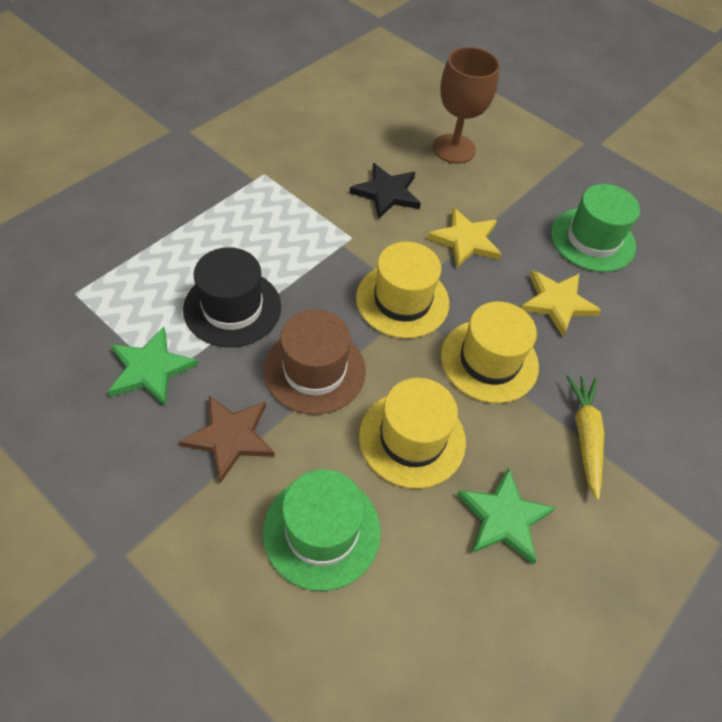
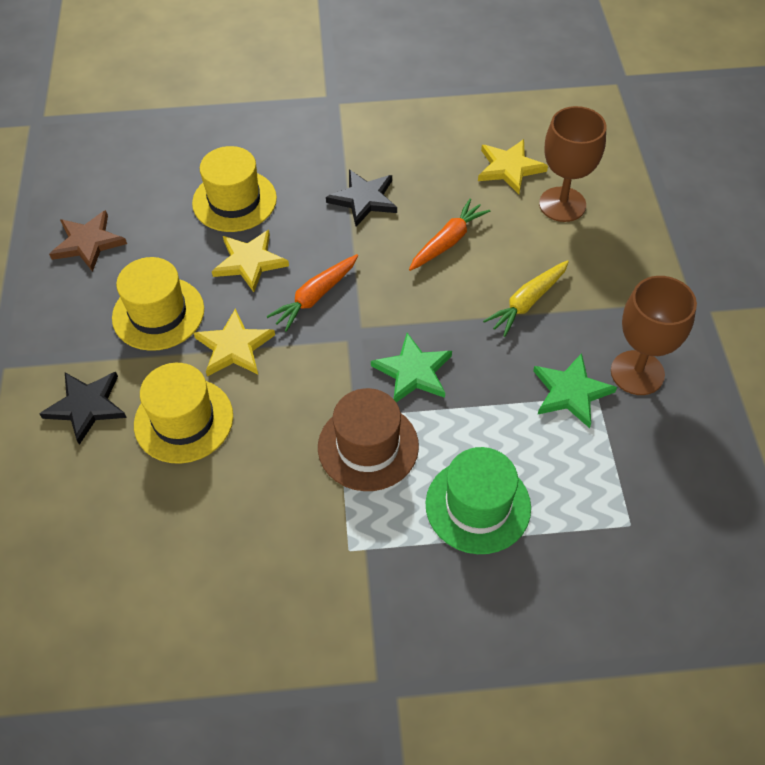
black hat: 1 -> 0
black star: 1 -> 2
brown goblet: 1 -> 2
green hat: 2 -> 1
orange carrot: 0 -> 2
yellow star: 2 -> 3

